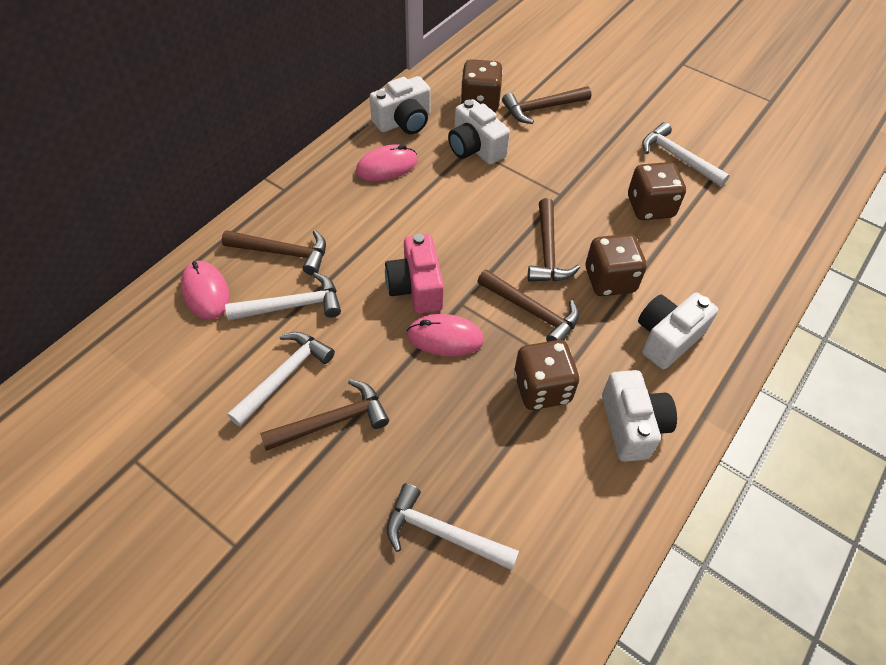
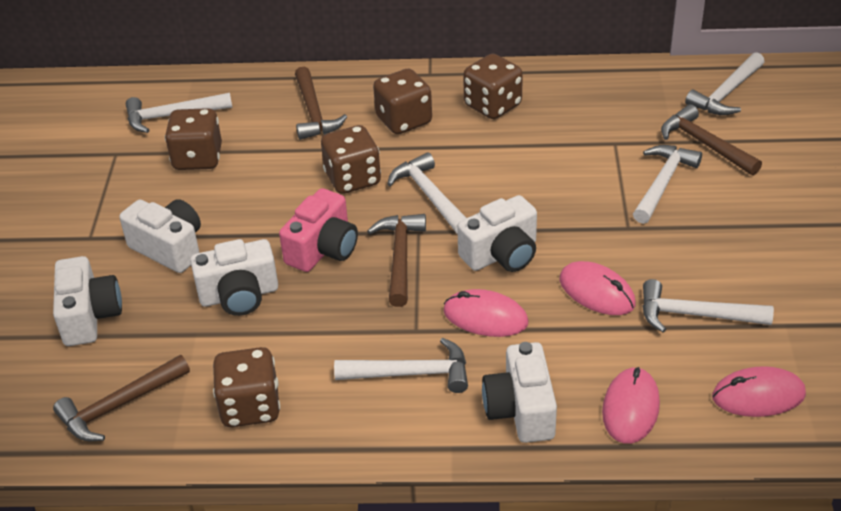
brown dice: 4 -> 5
brown hammer: 5 -> 4
pink mouse: 3 -> 4
white camera: 4 -> 5
white hammer: 4 -> 6

